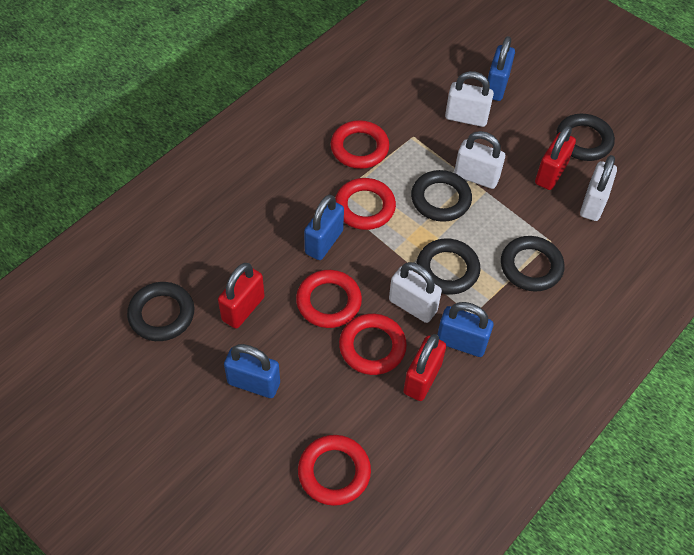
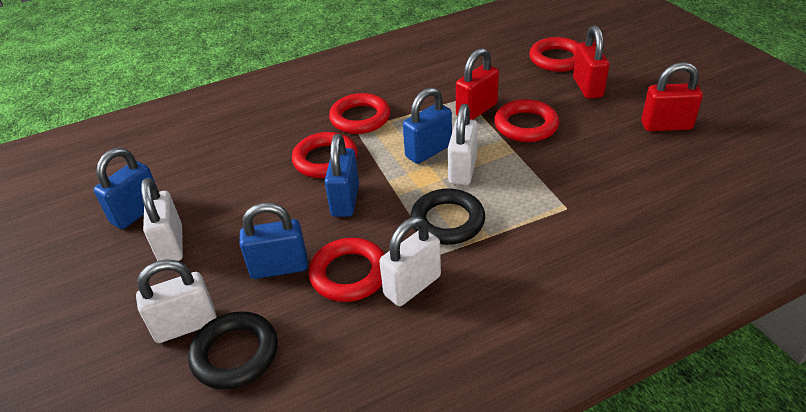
black ring: 5 -> 2

